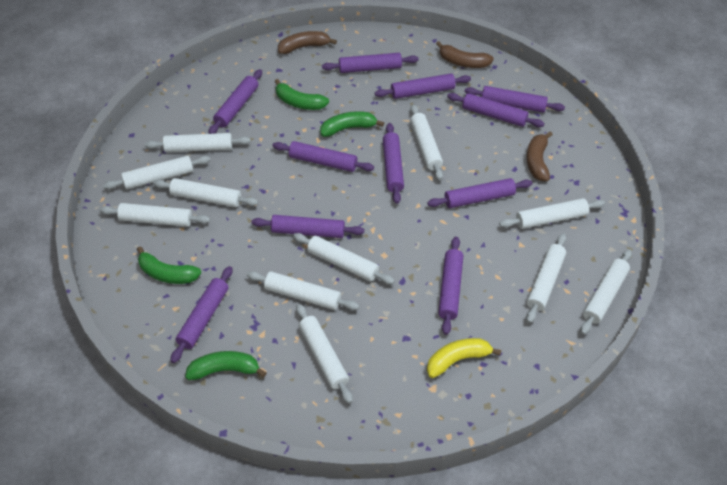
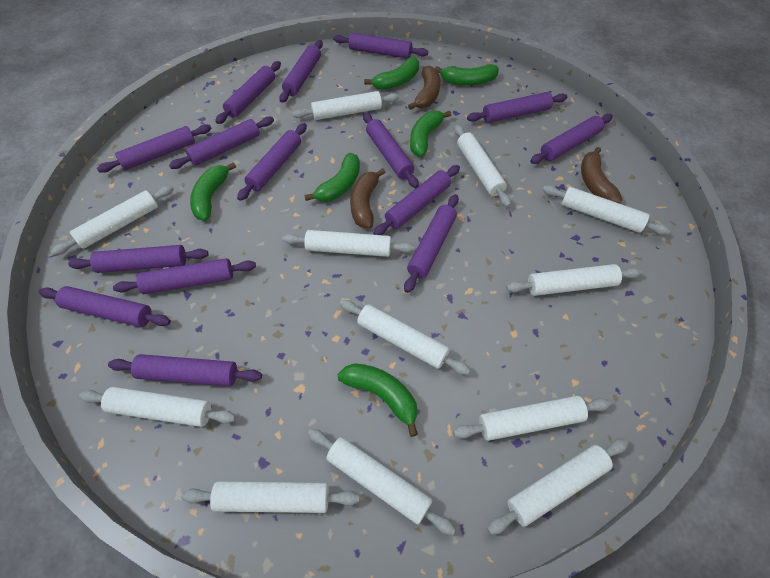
green banana: 4 -> 6
purple rolling pin: 11 -> 15
white rolling pin: 11 -> 12
yellow banana: 1 -> 0

